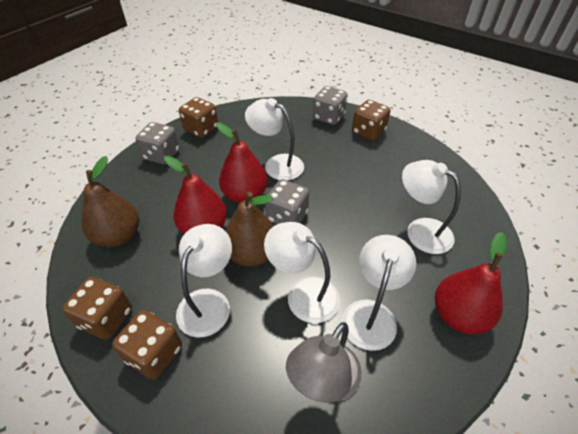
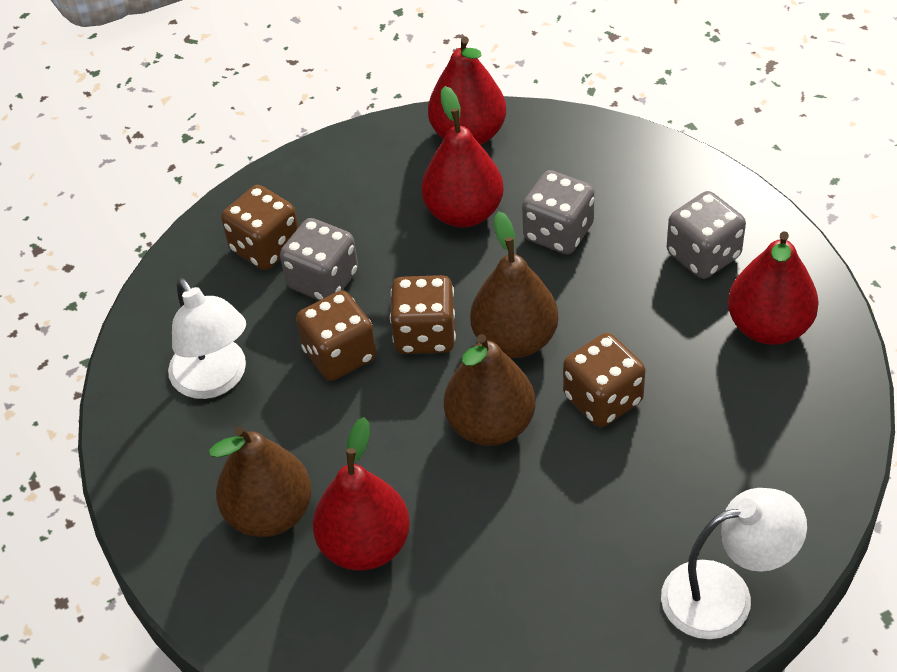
brown pear: 2 -> 3
grey lamp: 1 -> 0
red pear: 3 -> 4
white lamp: 5 -> 2

